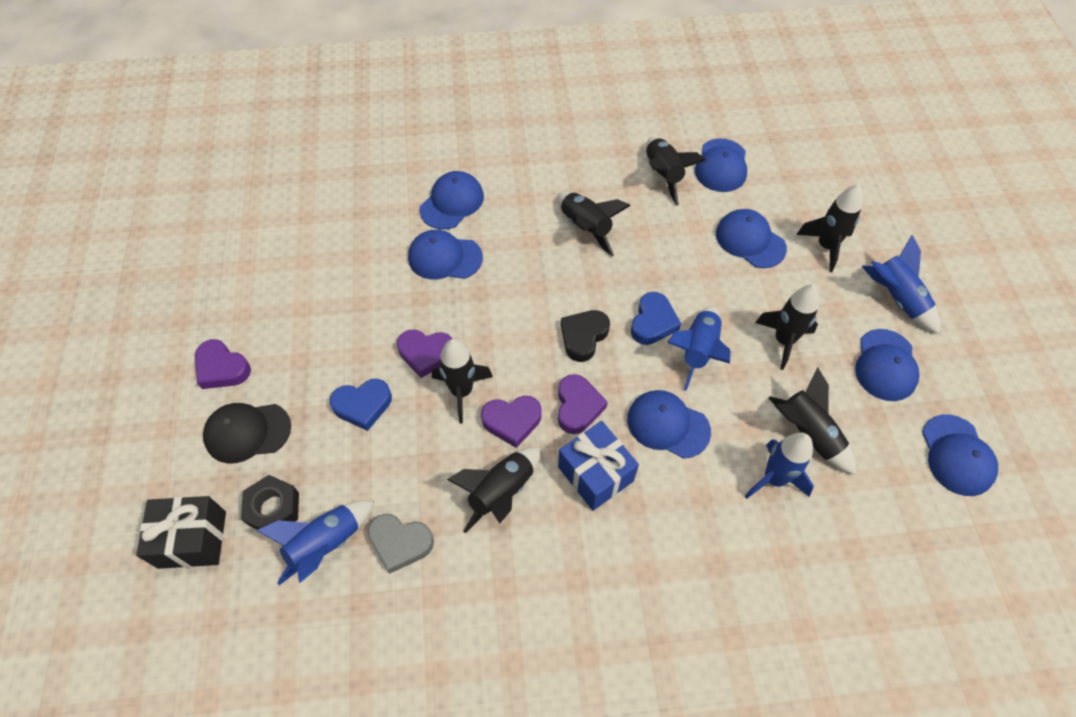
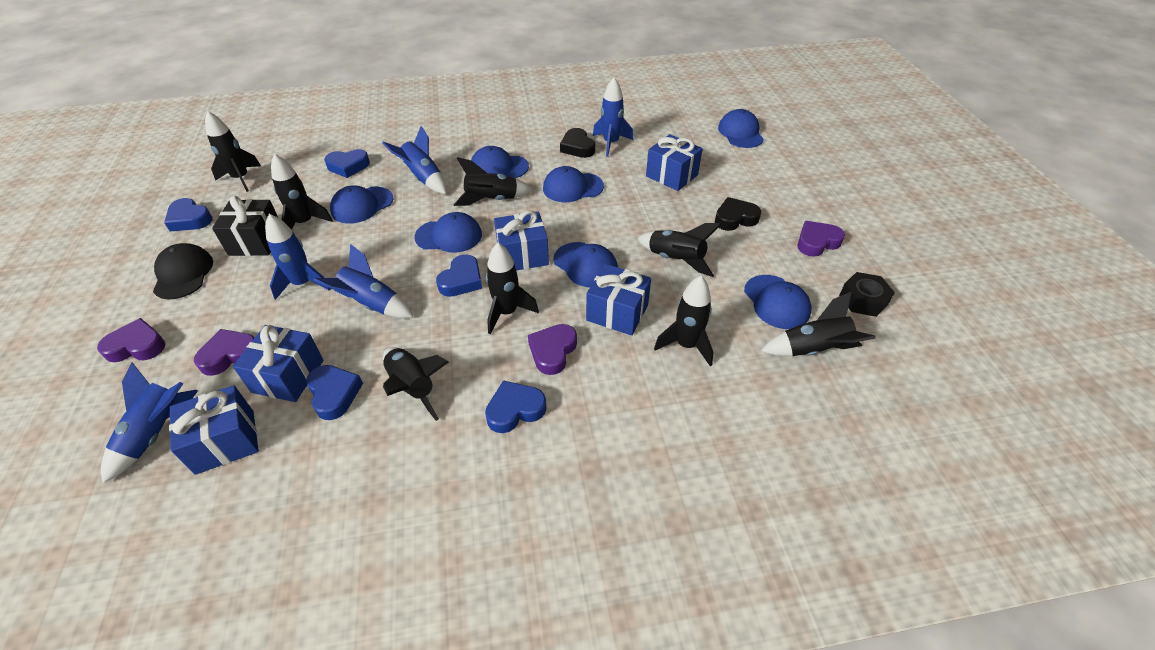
black heart: 1 -> 2
black rocket: 7 -> 8
blue gift: 1 -> 5
blue heart: 2 -> 5
blue rocket: 4 -> 5
grey heart: 1 -> 0

